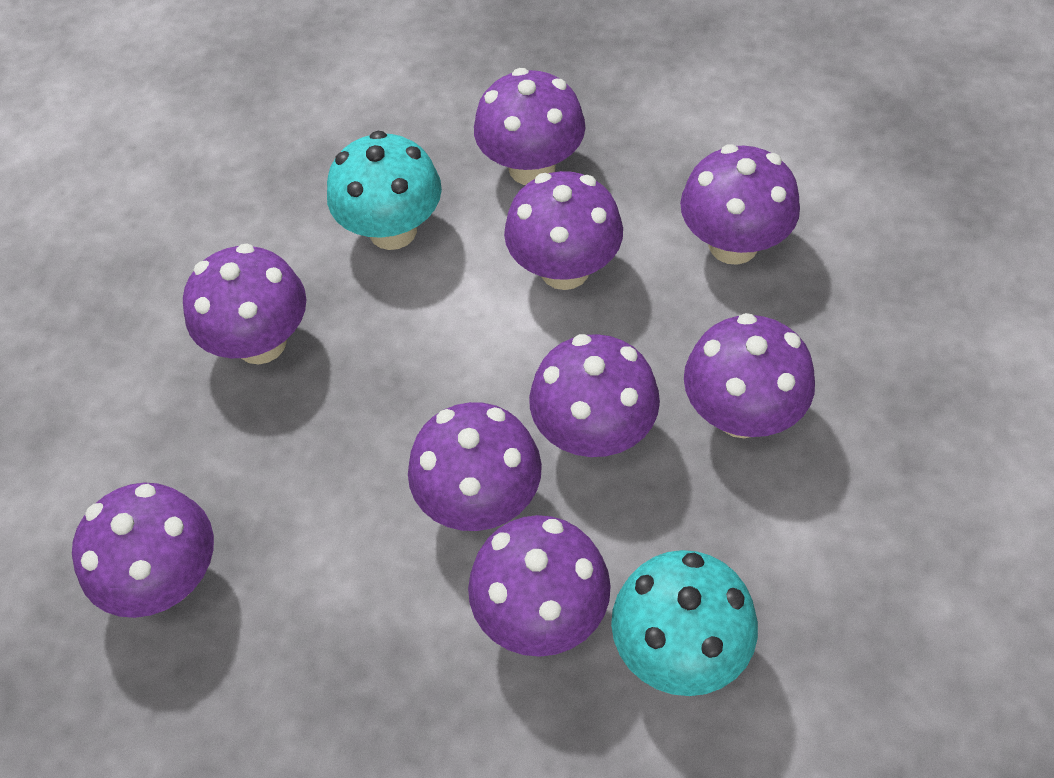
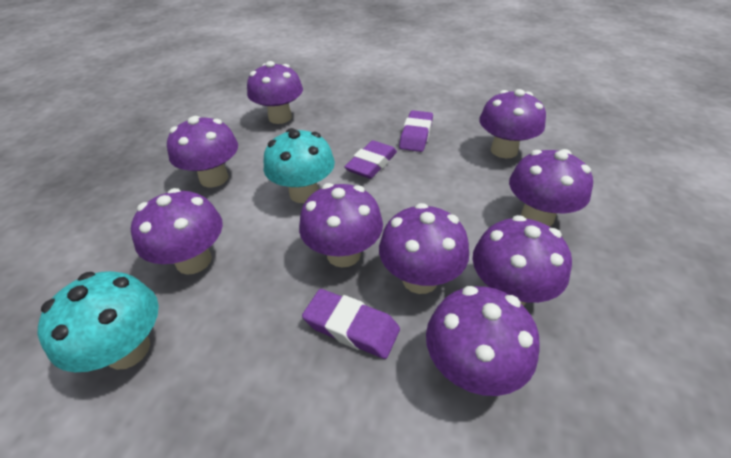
purple eraser: 0 -> 3

